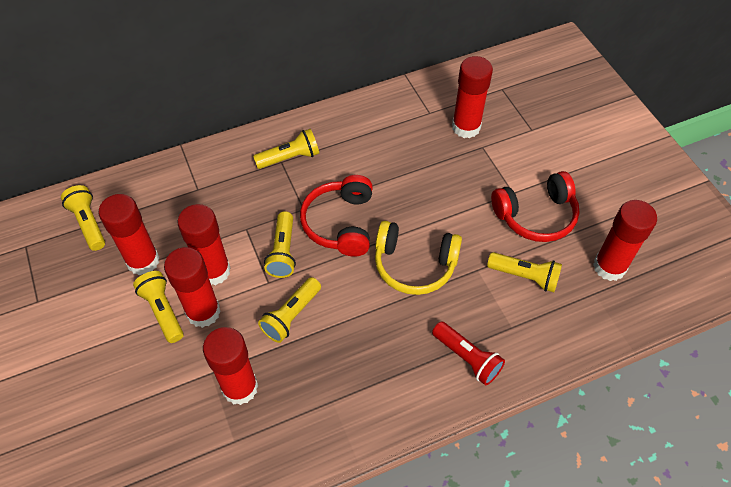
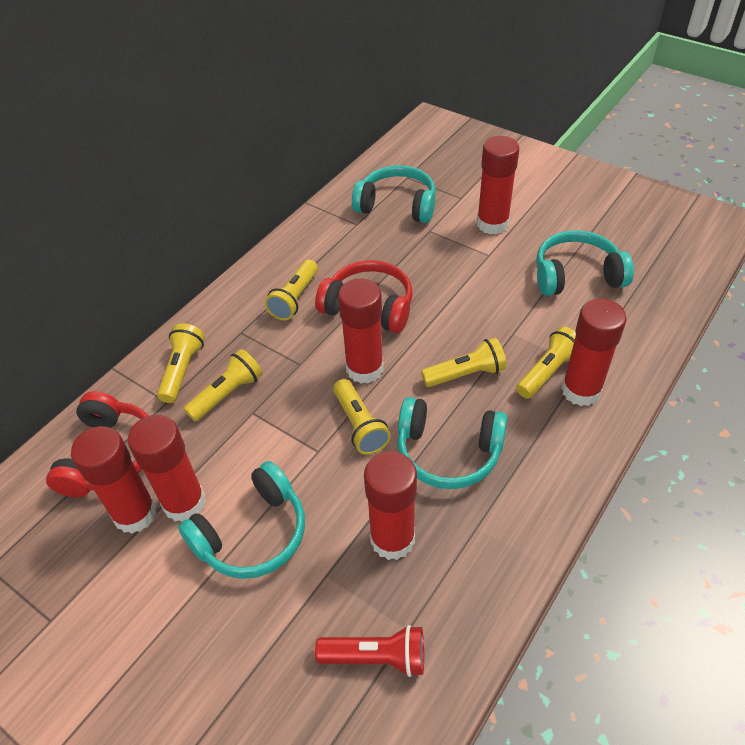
turquoise headphones: 0 -> 4
yellow headphones: 1 -> 0

